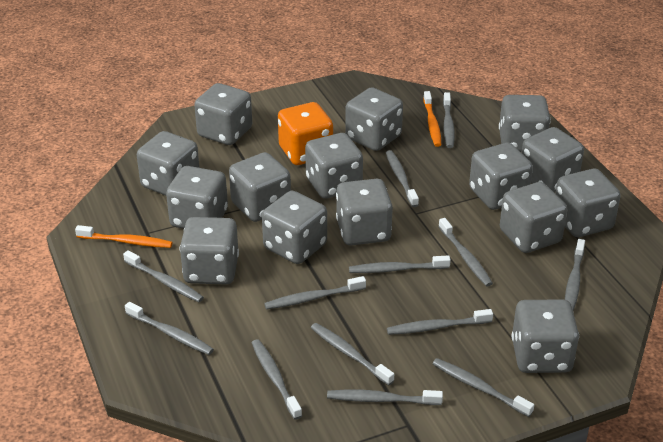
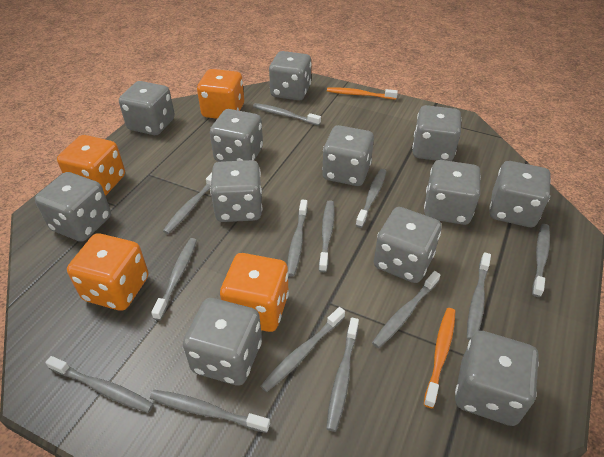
grey dice: 15 -> 12
orange dice: 1 -> 4

